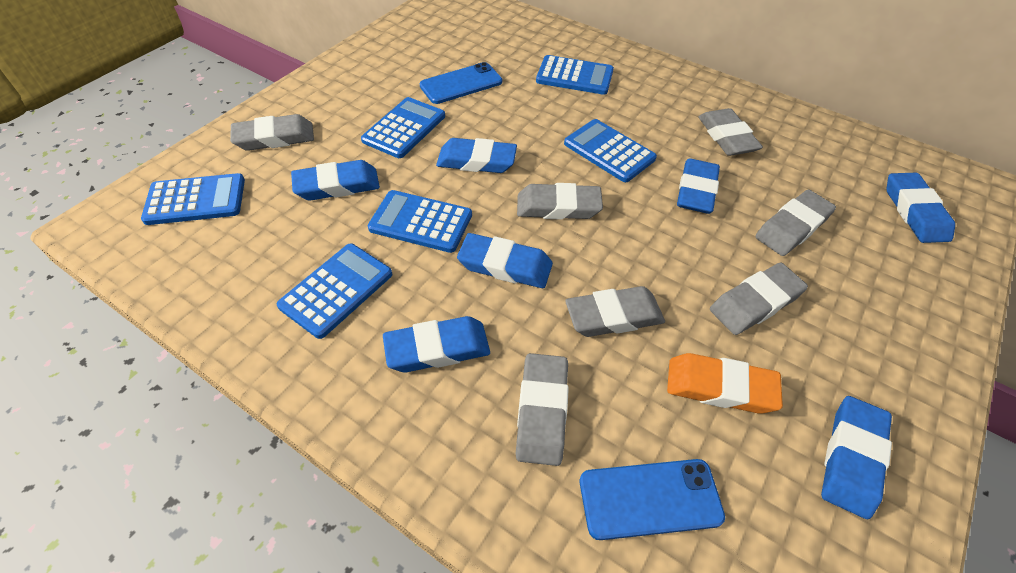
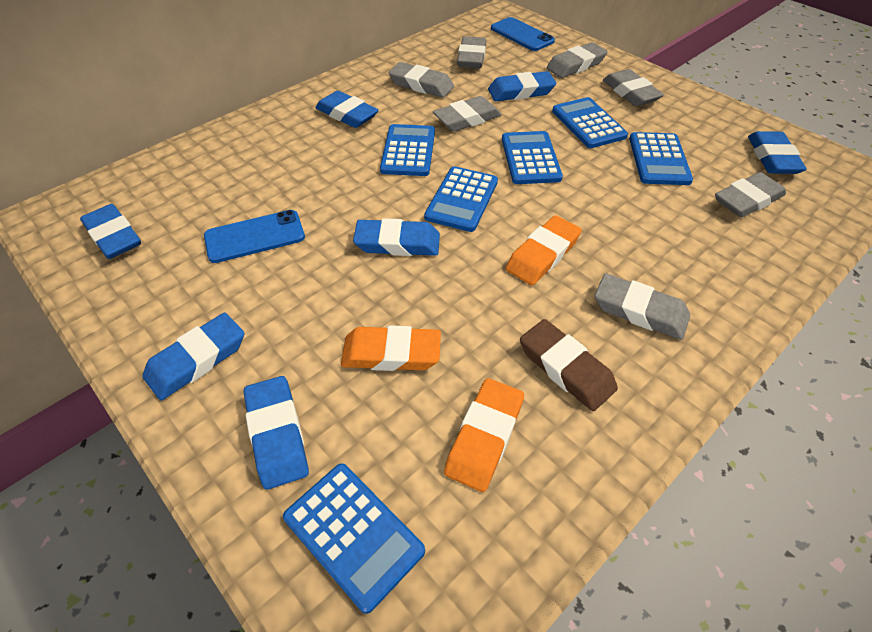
brown eraser: 0 -> 1
orange eraser: 1 -> 3

